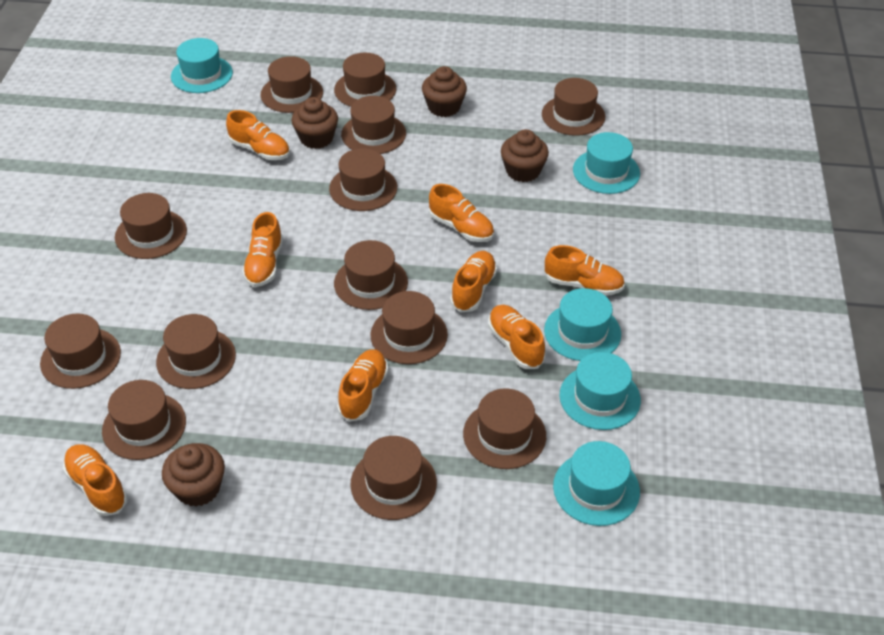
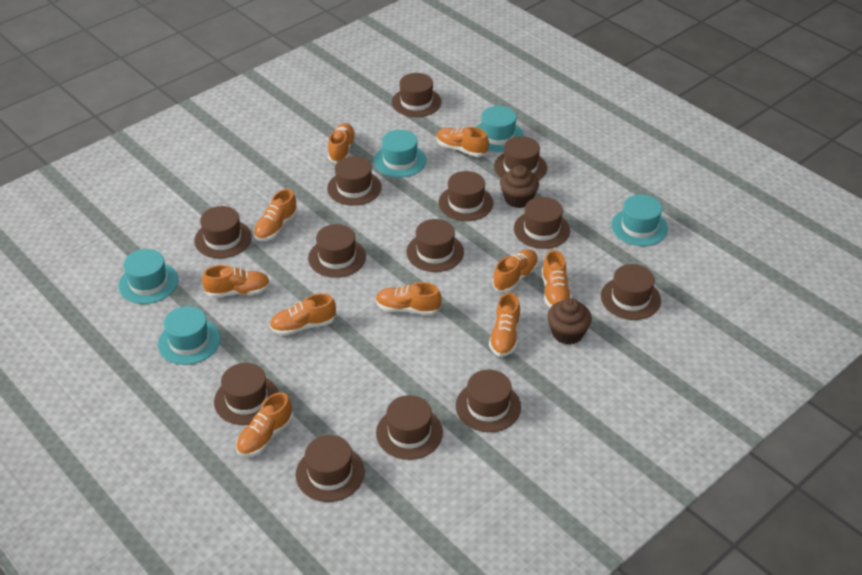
brown cupcake: 4 -> 2
orange shoe: 8 -> 10

